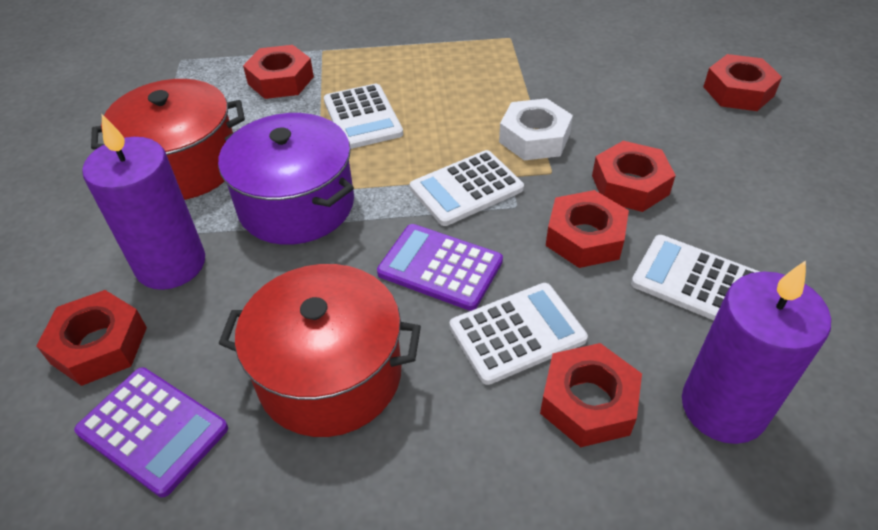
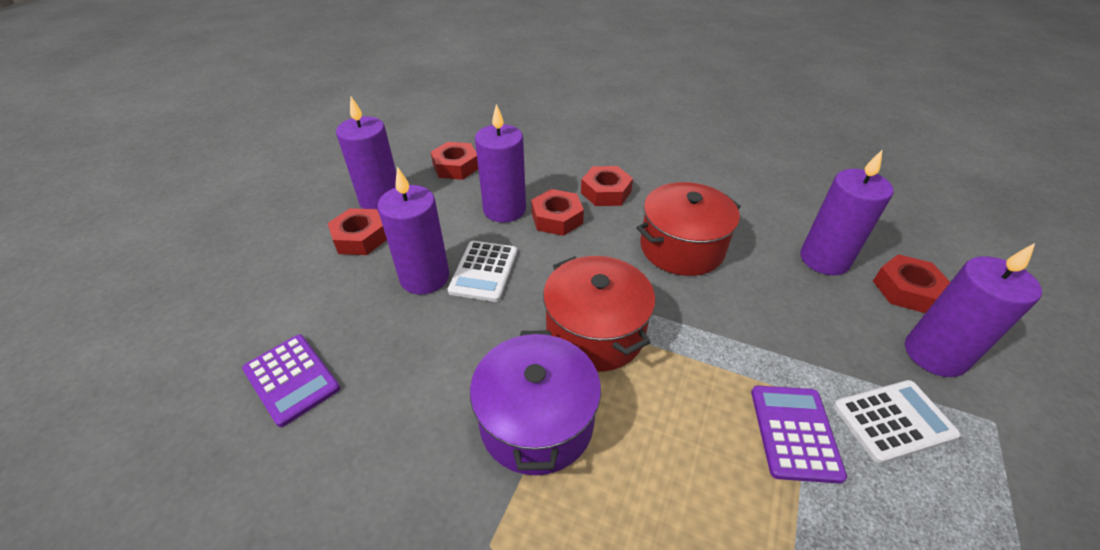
purple candle: 2 -> 5
red nut: 6 -> 5
white calculator: 4 -> 2
white nut: 1 -> 0

